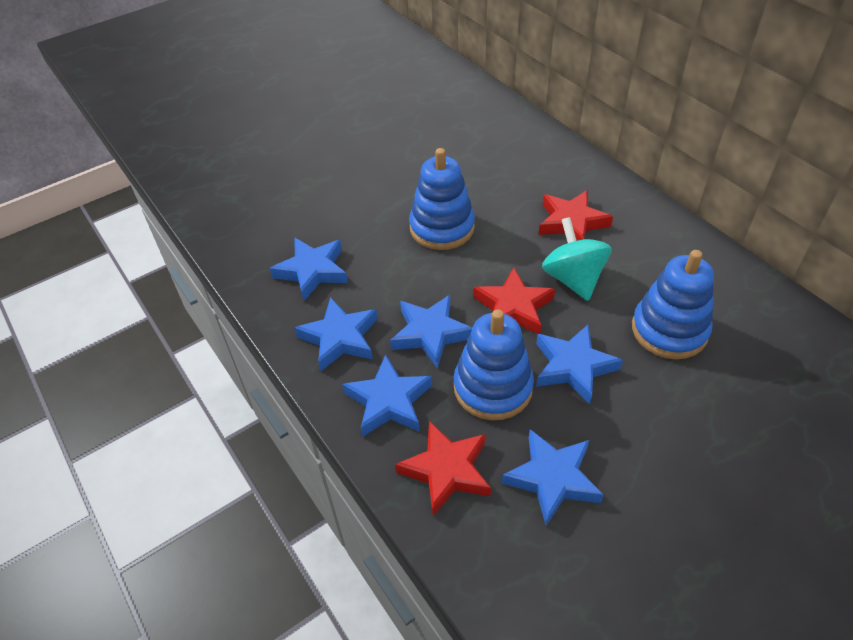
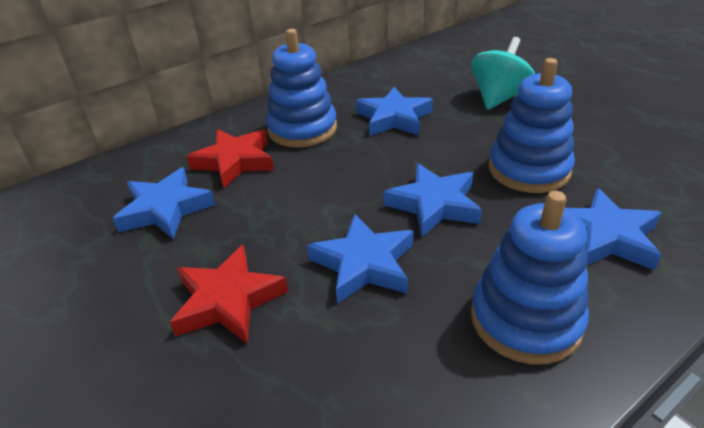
blue star: 6 -> 5
red star: 3 -> 2

